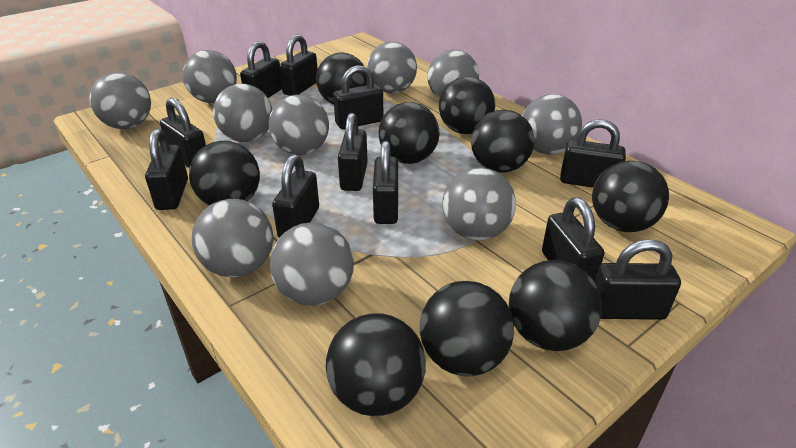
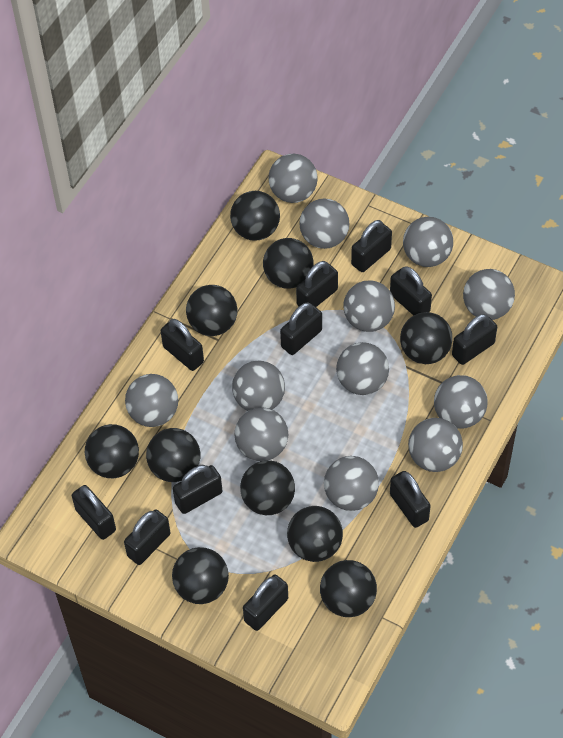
black ball: 9 -> 10
grey ball: 10 -> 12

